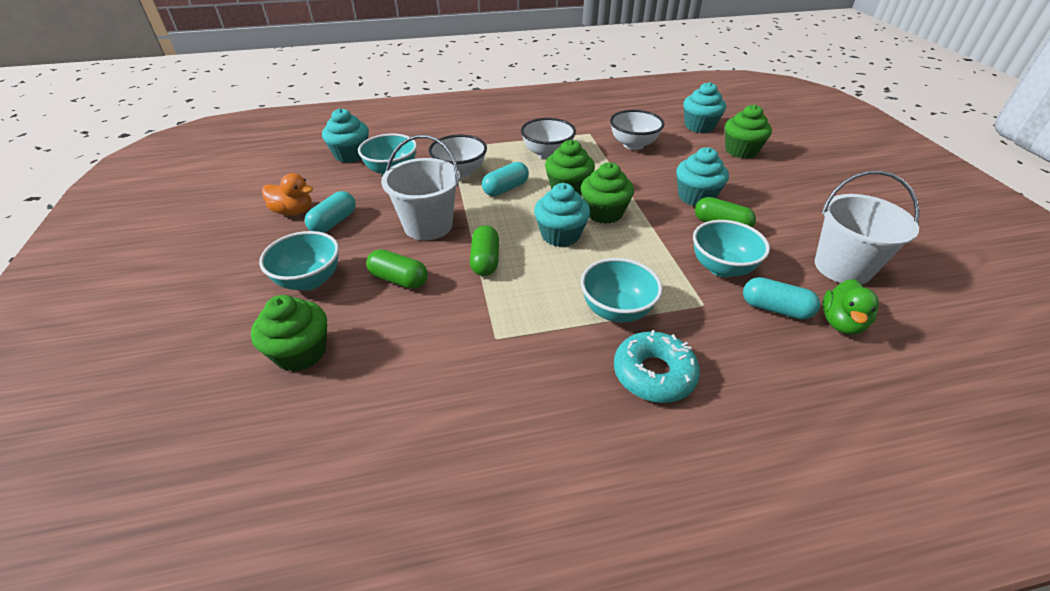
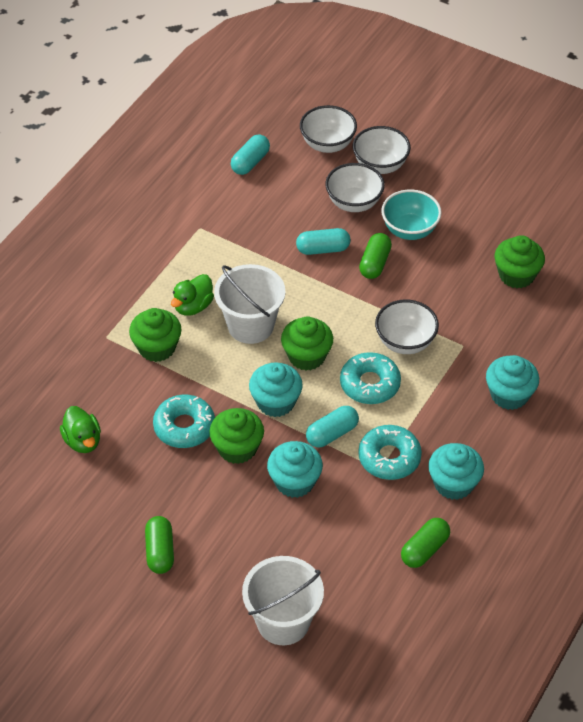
green duck: 1 -> 2
orange duck: 1 -> 0
turquoise bowl: 4 -> 1
turquoise donut: 1 -> 3
white bowl: 3 -> 4

